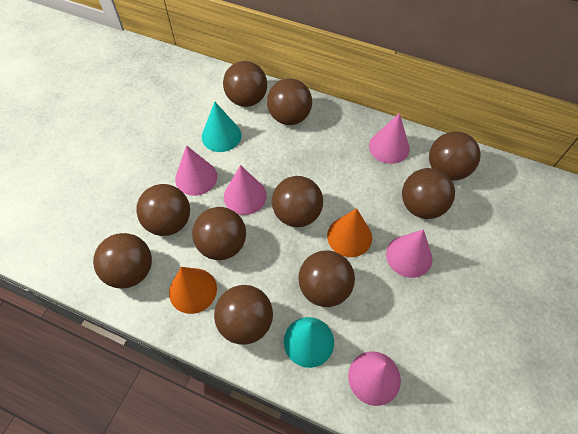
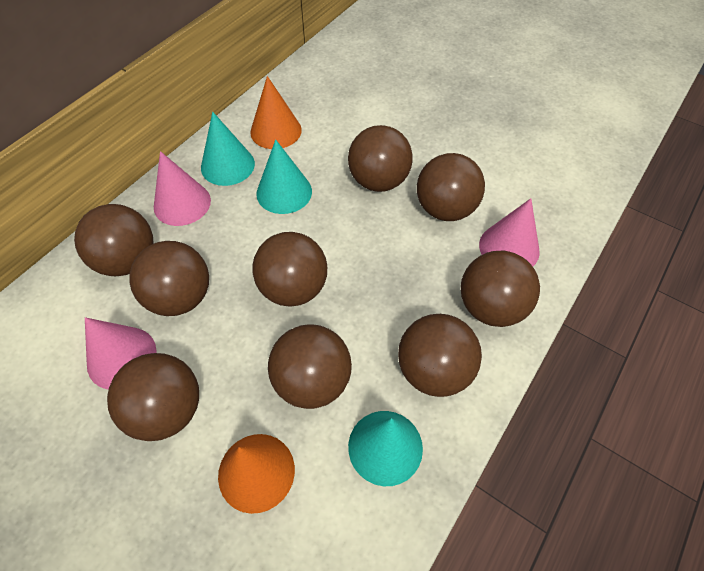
brown ball: 10 -> 9
pink cone: 5 -> 3
turquoise cone: 2 -> 3

